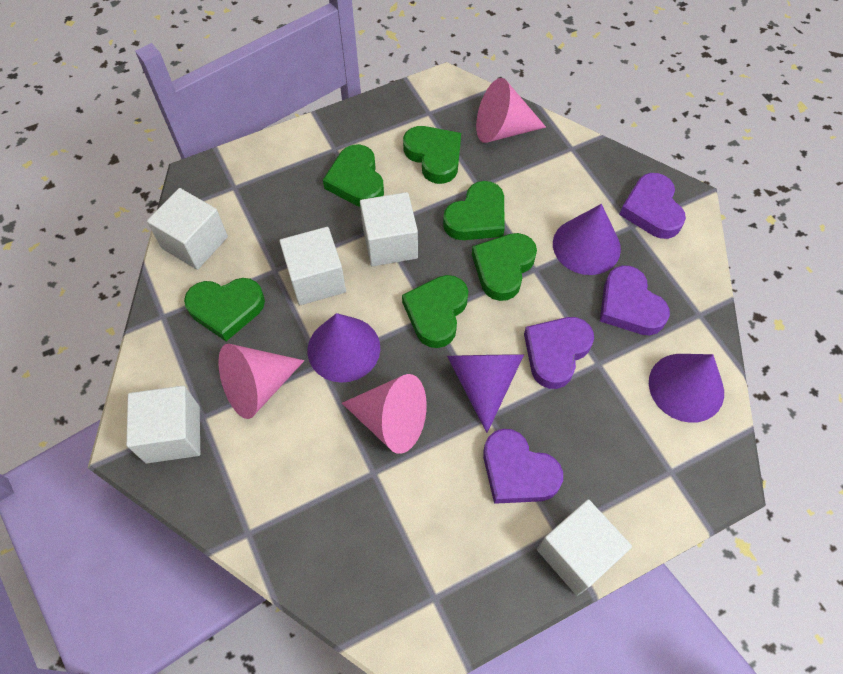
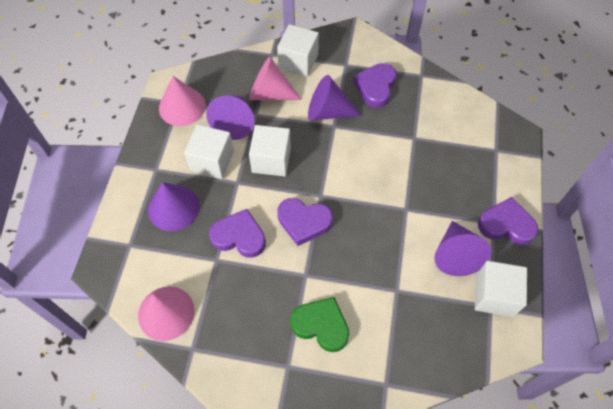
green heart: 6 -> 1
white cube: 5 -> 4

